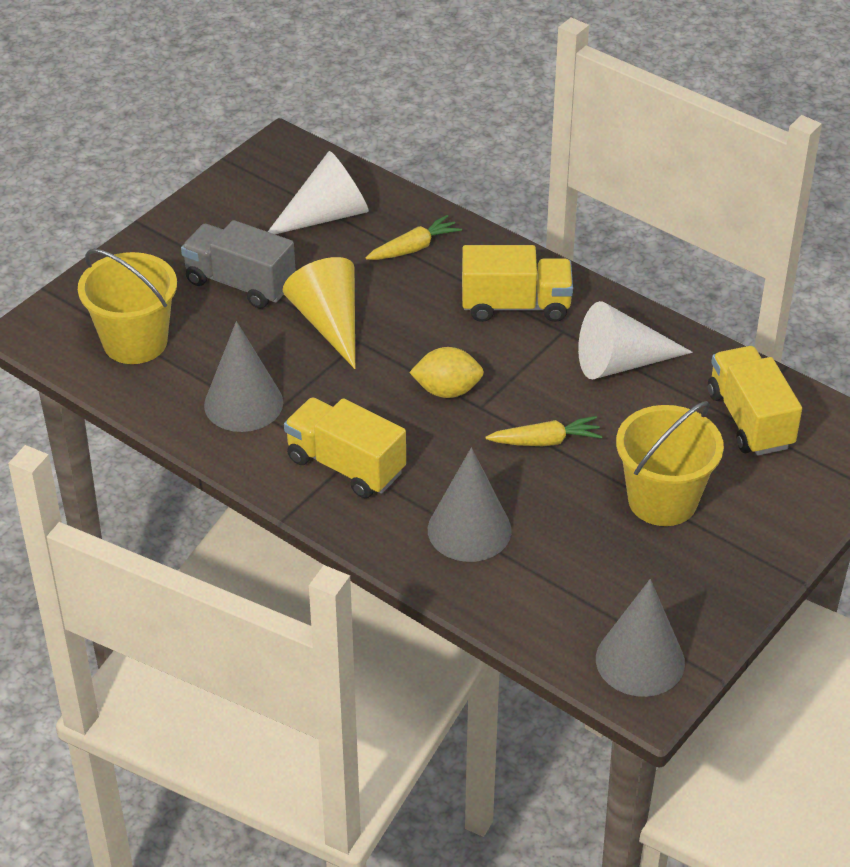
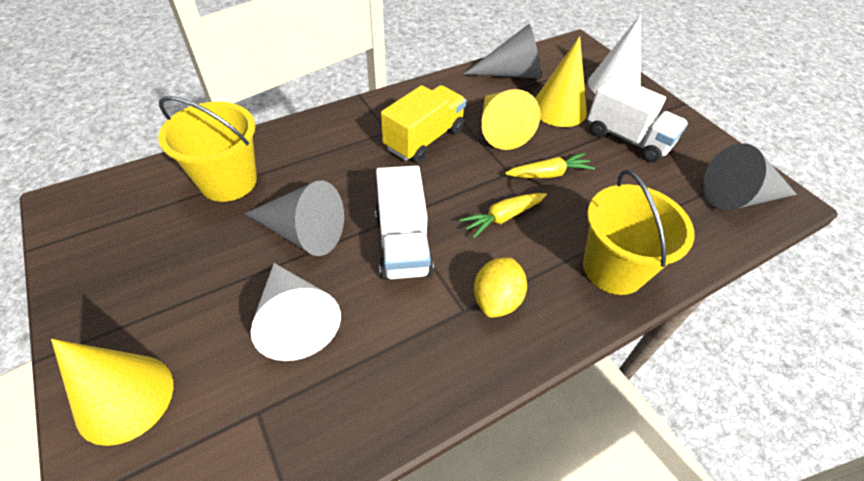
grey truck: 1 -> 0
white truck: 0 -> 2
yellow cone: 1 -> 3
yellow truck: 3 -> 1

